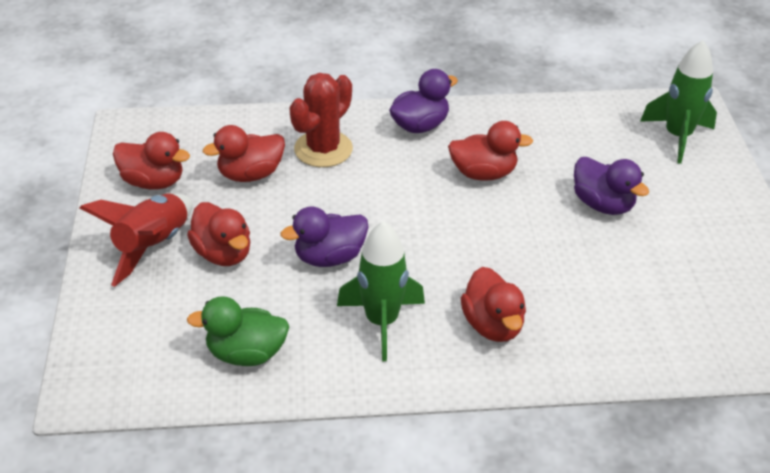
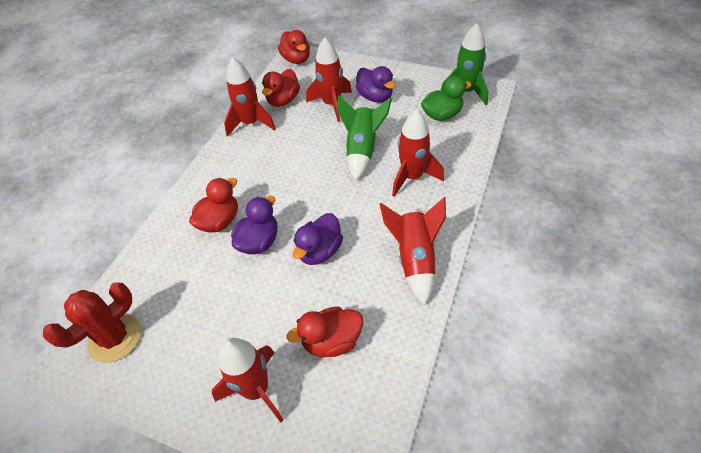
red duck: 5 -> 4
red rocket: 1 -> 5

